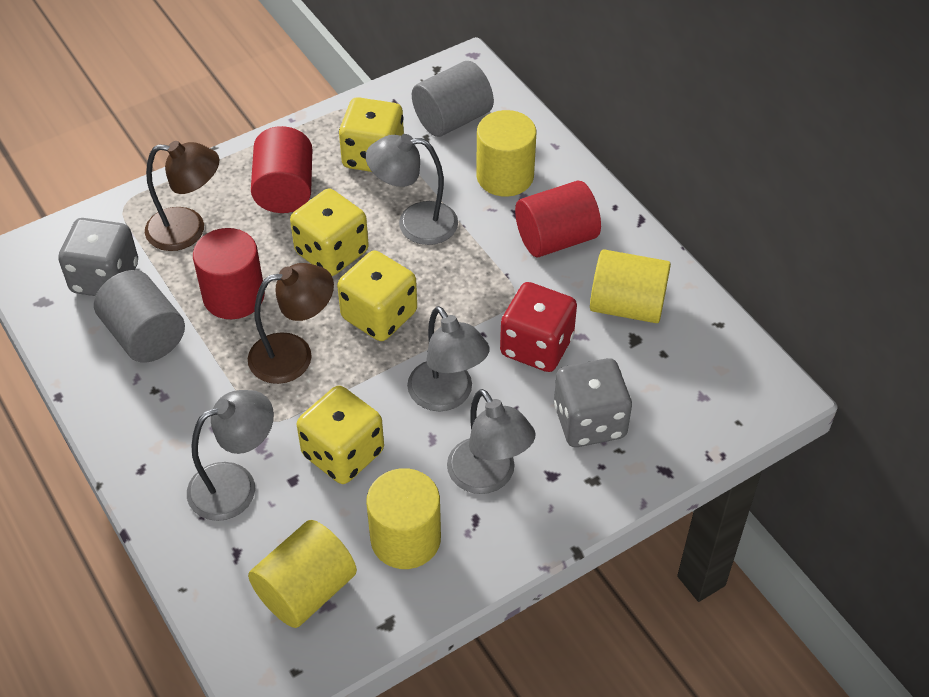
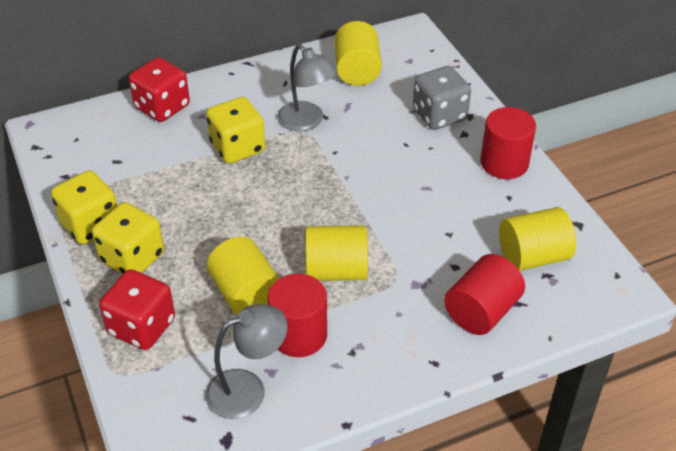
brown lamp: 2 -> 0
grey cylinder: 2 -> 0
grey dice: 2 -> 1
grey lamp: 4 -> 2
red dice: 1 -> 2
yellow dice: 4 -> 3

